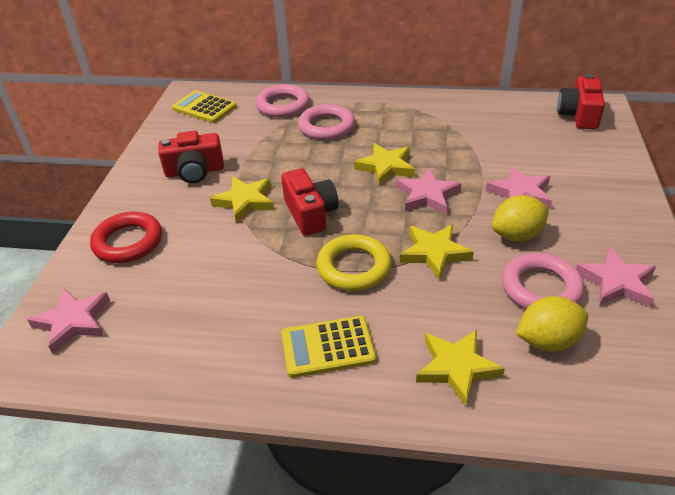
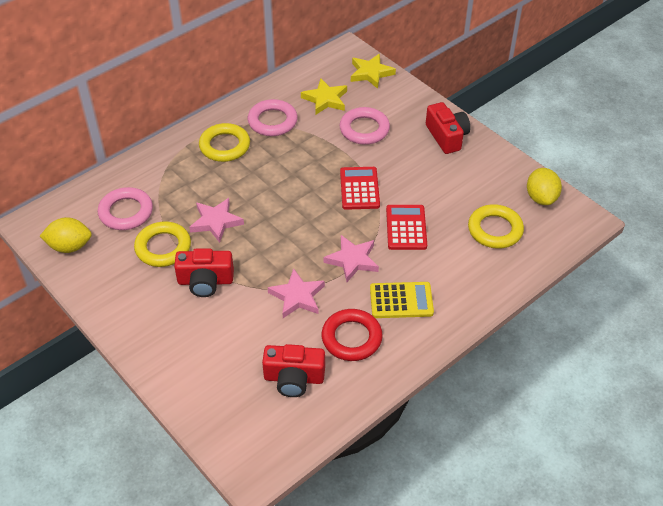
pink star: 4 -> 3
red calculator: 0 -> 2
yellow calculator: 2 -> 1
yellow ring: 1 -> 3
yellow star: 4 -> 2

